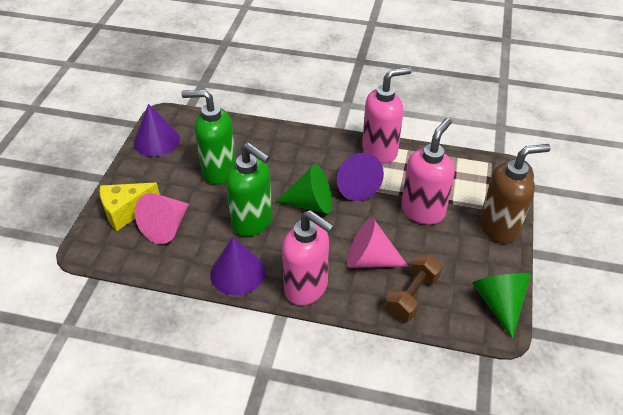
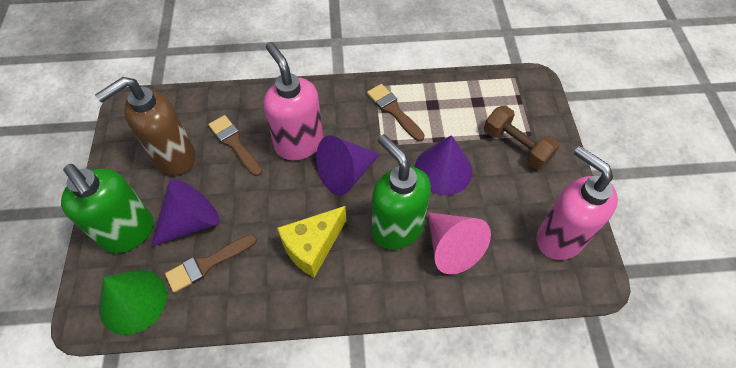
brown brush: 0 -> 3
green cone: 2 -> 1
pink cone: 2 -> 1
pink soap dispenser: 3 -> 2

